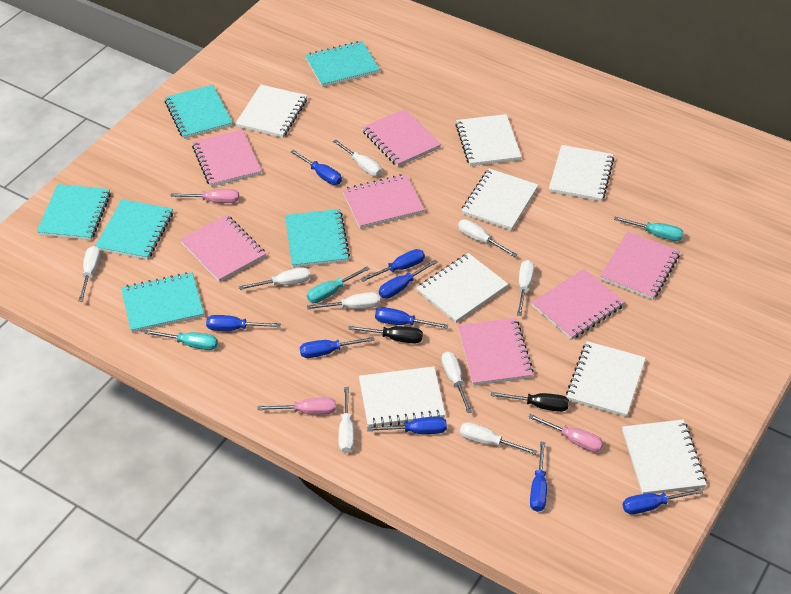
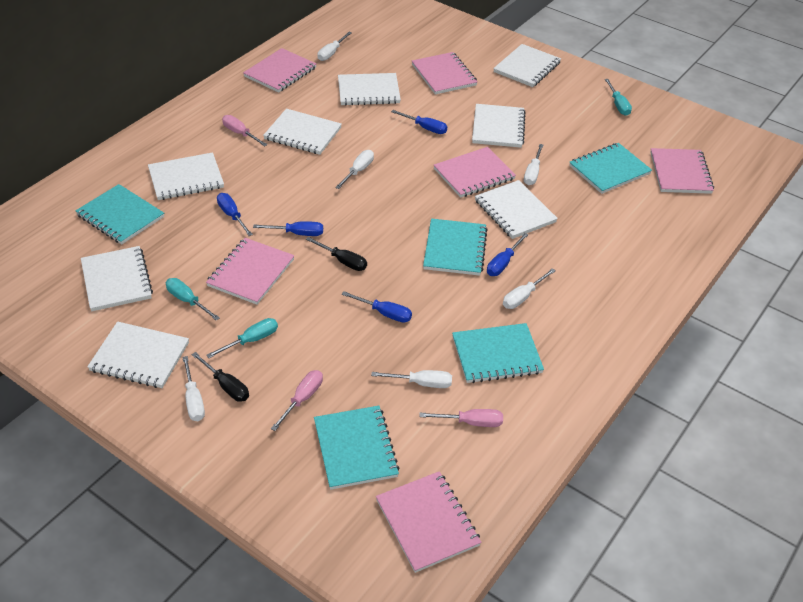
blue screwdriver: 9 -> 5
pink notebook: 7 -> 6
turquoise notebook: 6 -> 5
white screwdriver: 9 -> 6

